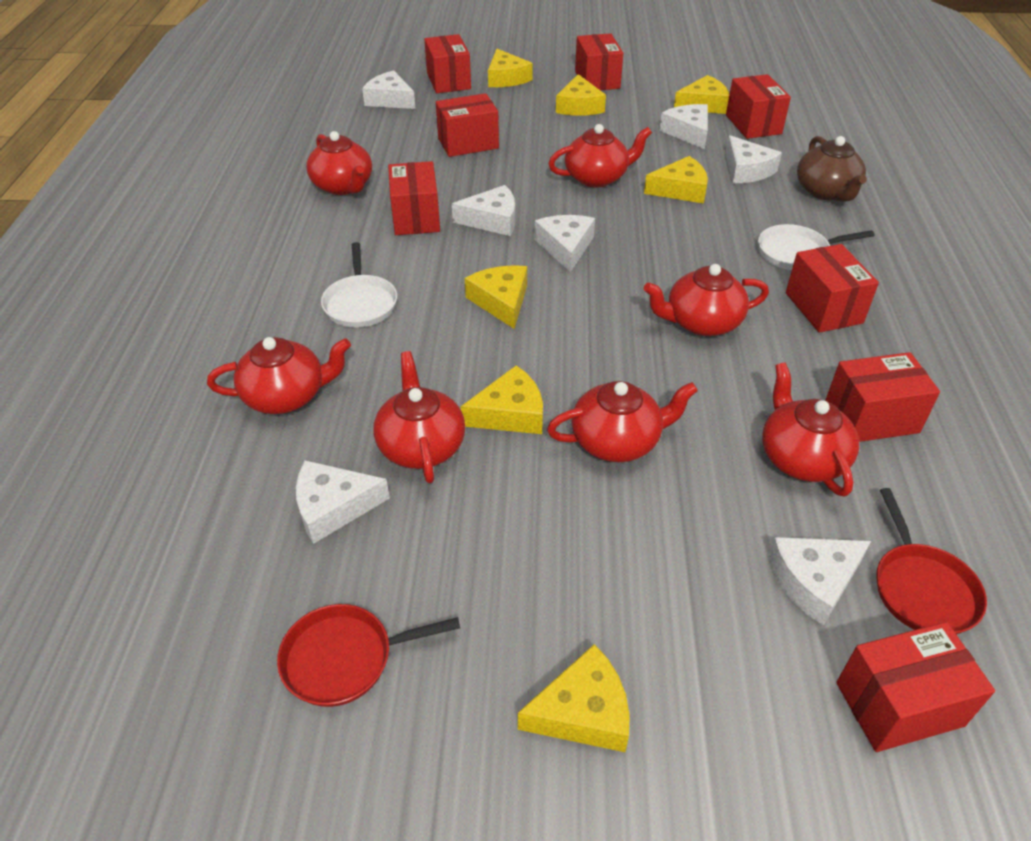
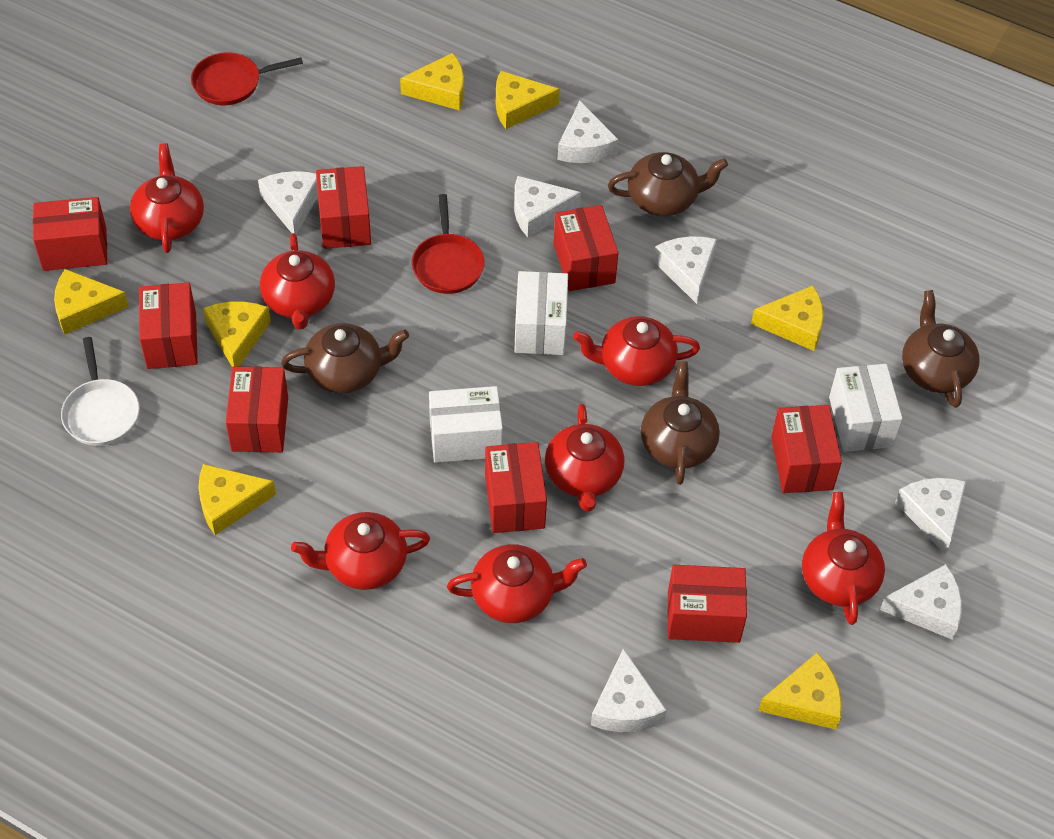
brown teapot: 1 -> 4
white box: 0 -> 3
white pan: 2 -> 1

